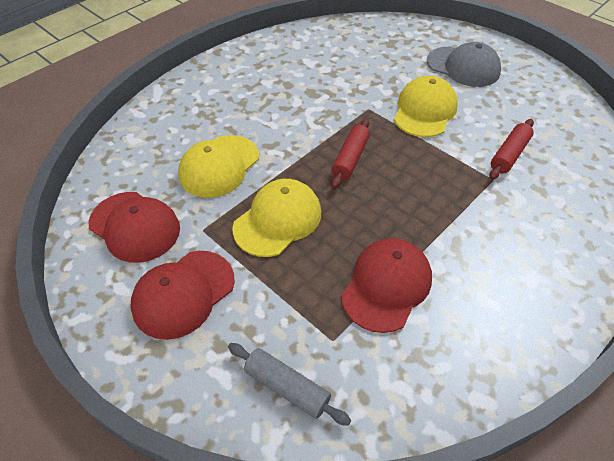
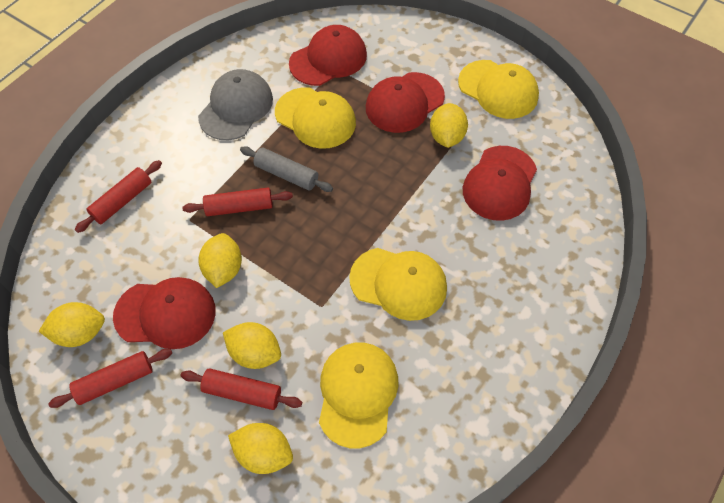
red cap: 3 -> 4
red rolling pin: 2 -> 4
yellow cap: 3 -> 4
yellow lemon: 0 -> 5

